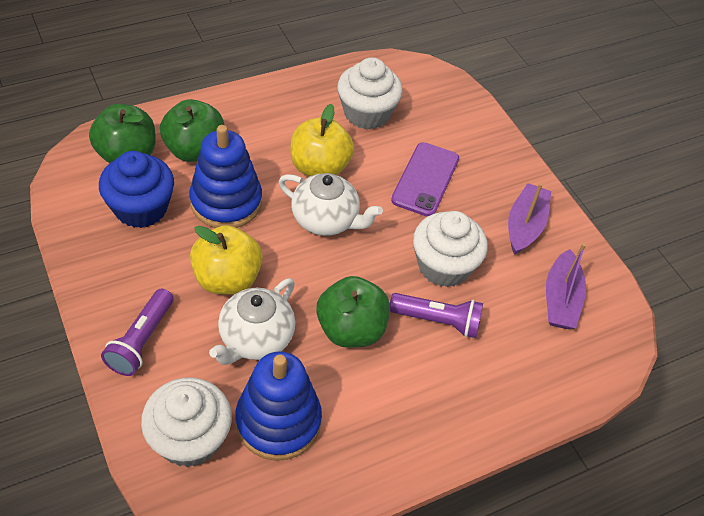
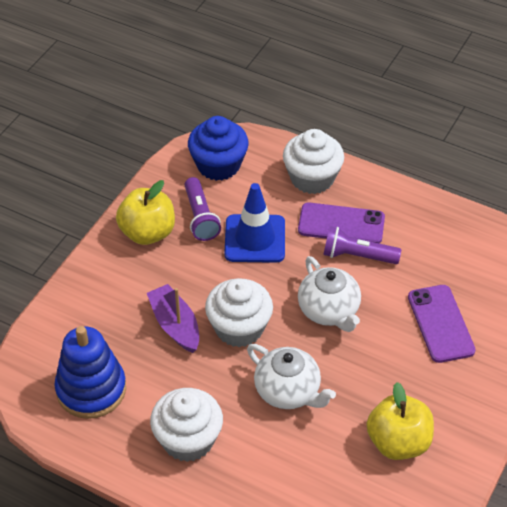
blue stacking toy: 2 -> 1
blue traffic cone: 0 -> 1
green apple: 3 -> 0
purple boat: 2 -> 1
purple phone: 1 -> 2

